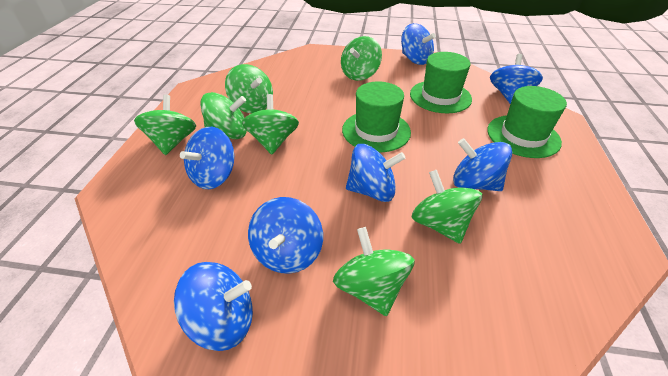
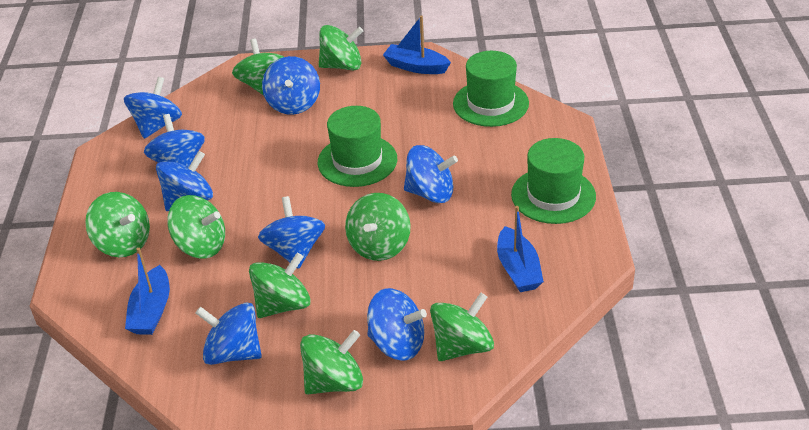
blue boat: 0 -> 3
blue spinning top: 7 -> 8
green spinning top: 7 -> 8

